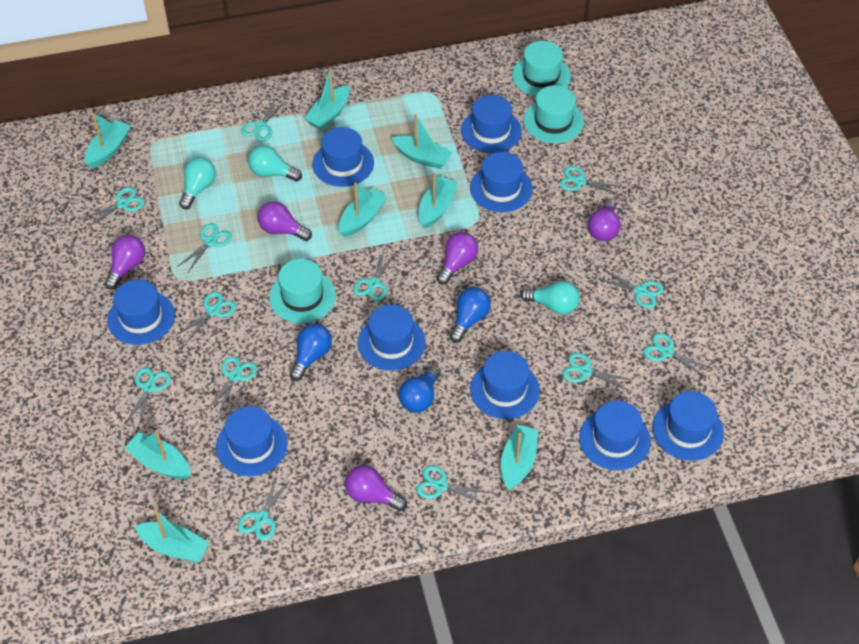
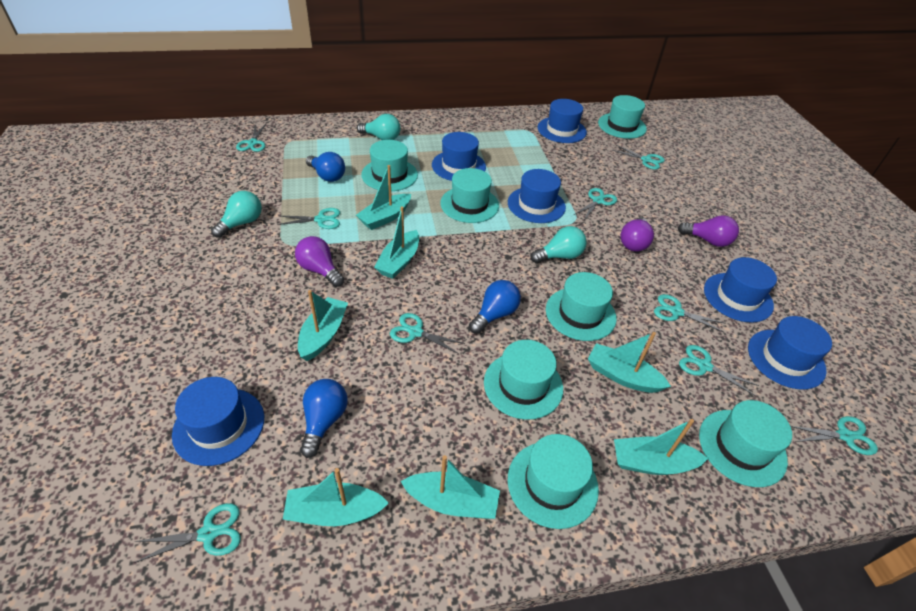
blue hat: 9 -> 6
purple light bulb: 5 -> 3
turquoise boat: 8 -> 7
turquoise hat: 3 -> 7
turquoise scissors: 13 -> 9

